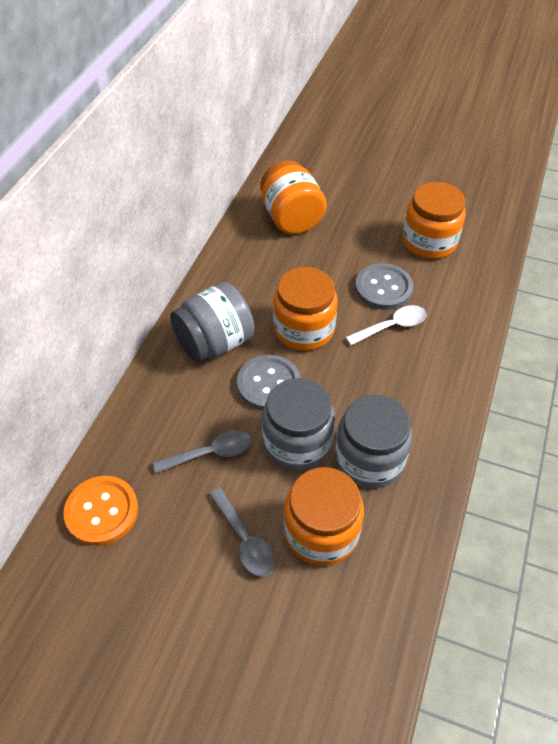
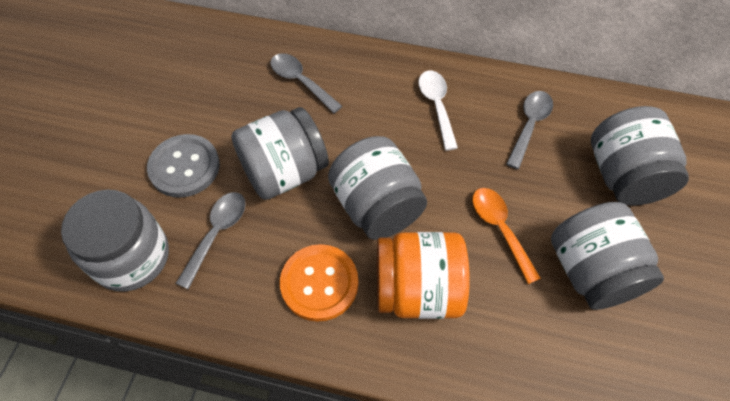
grey button: 2 -> 1
grey jar: 3 -> 5
grey spoon: 2 -> 3
orange jar: 4 -> 1
orange spoon: 0 -> 1

